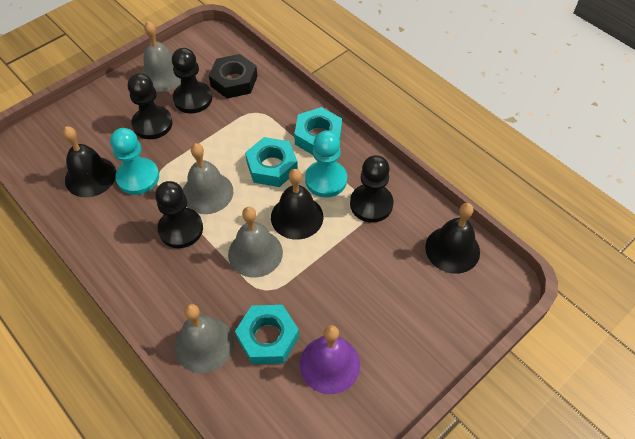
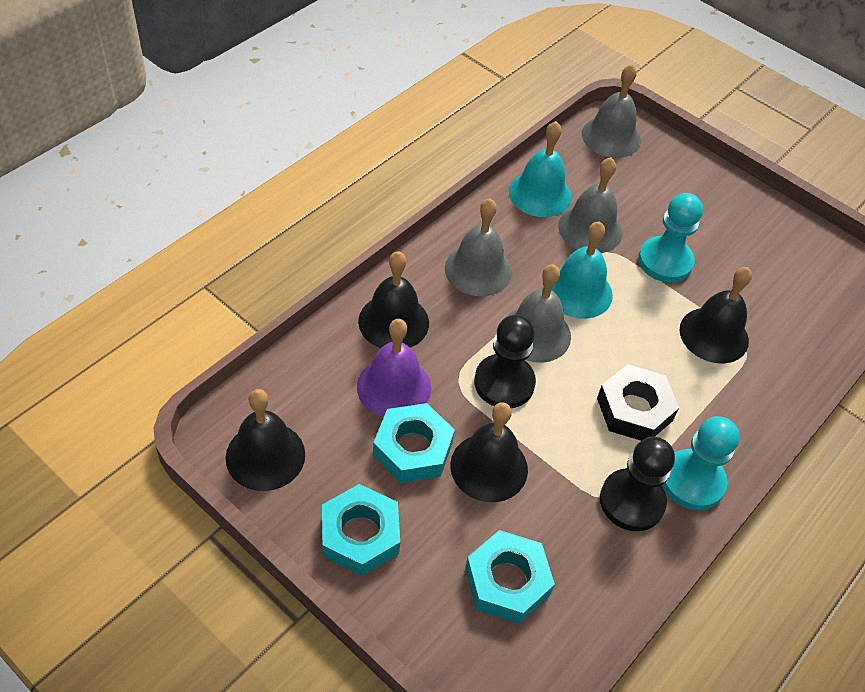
black bell: 3 -> 4
black pawn: 4 -> 2
turquoise bell: 0 -> 2

